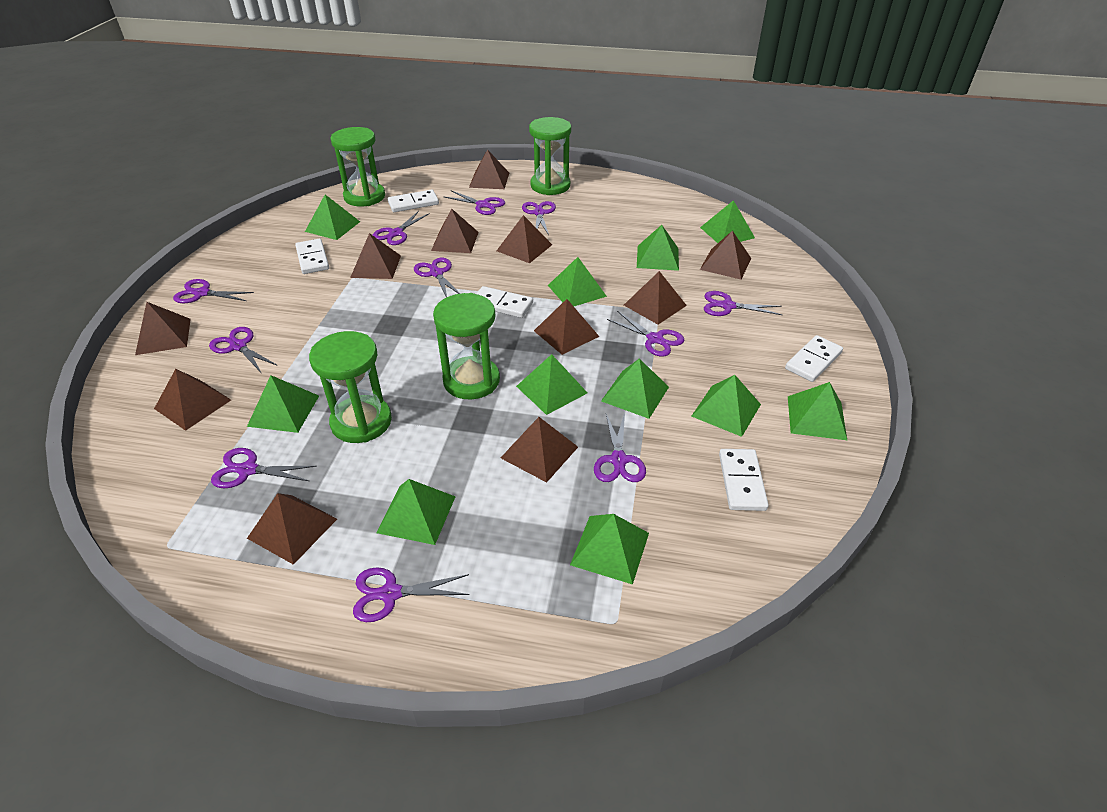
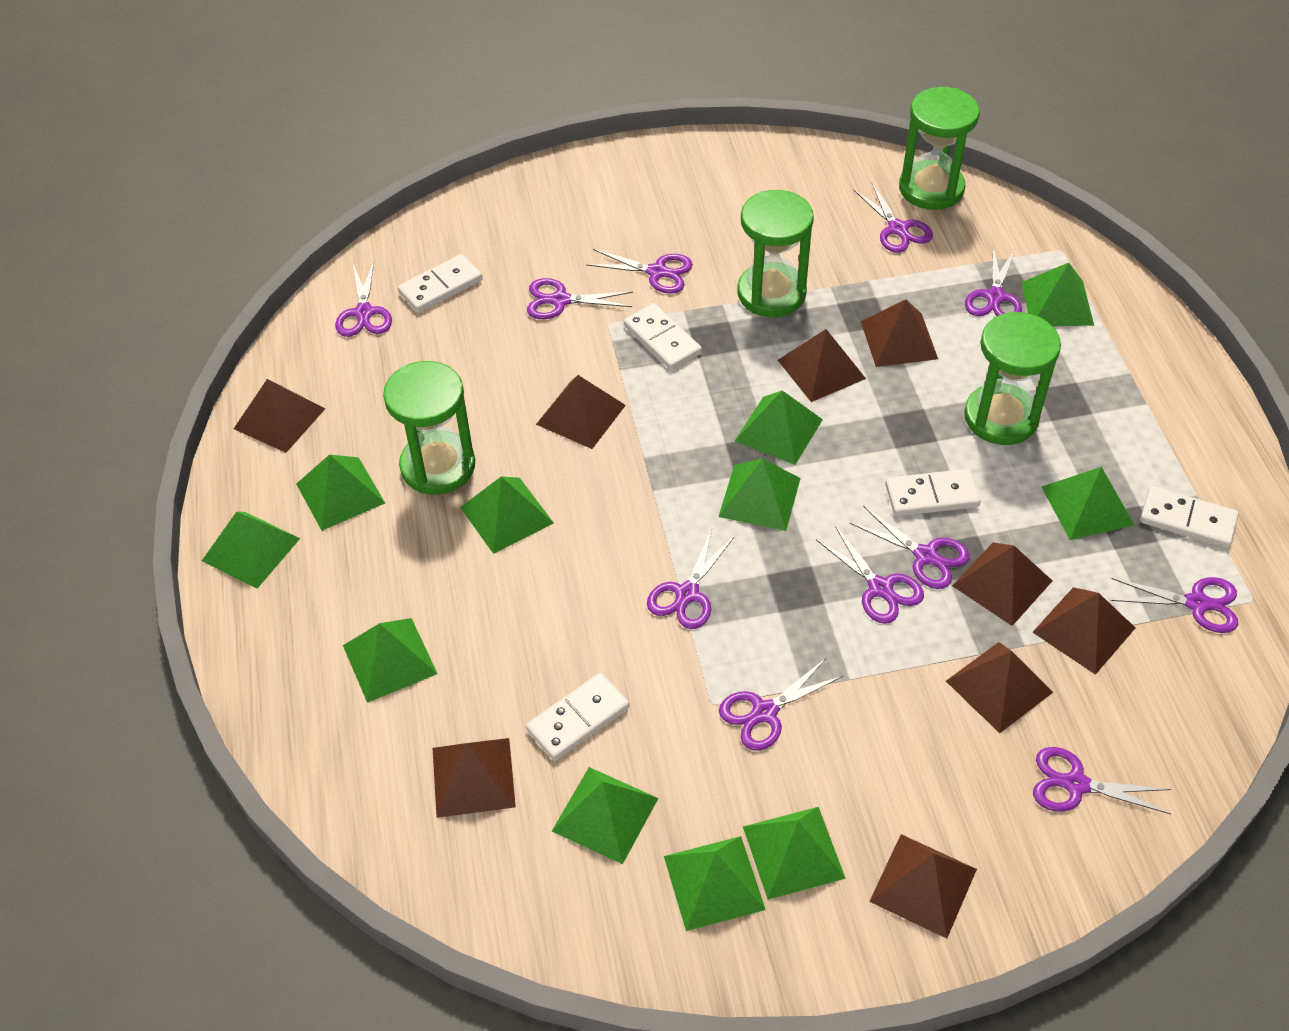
brown pyramid: 11 -> 9

